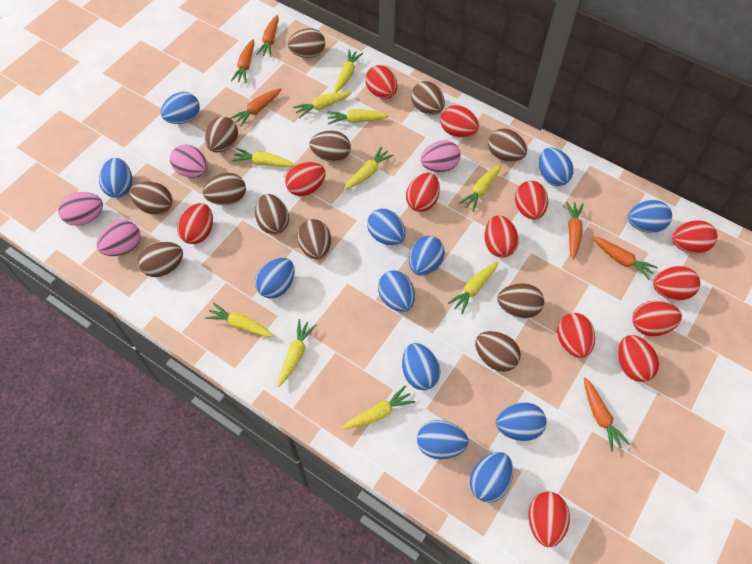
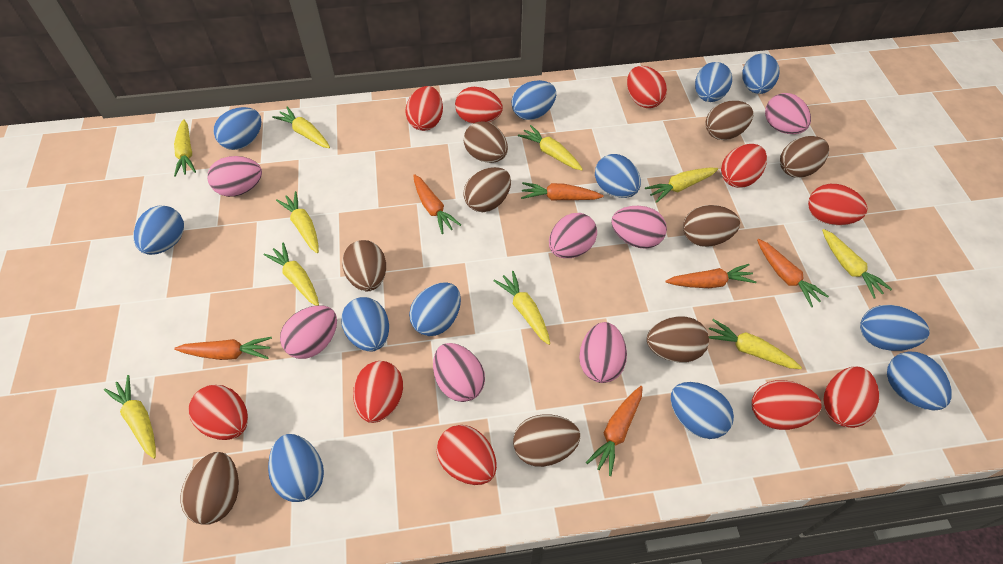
brown egg: 12 -> 9
pink egg: 4 -> 7
red egg: 13 -> 10

